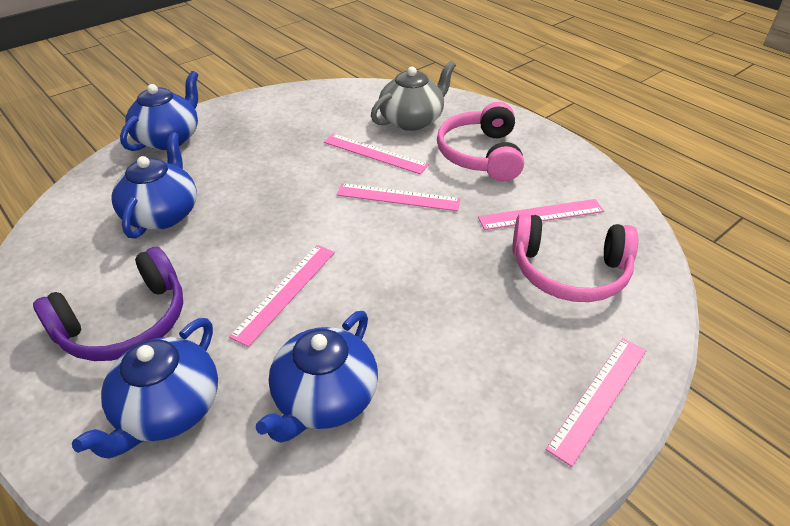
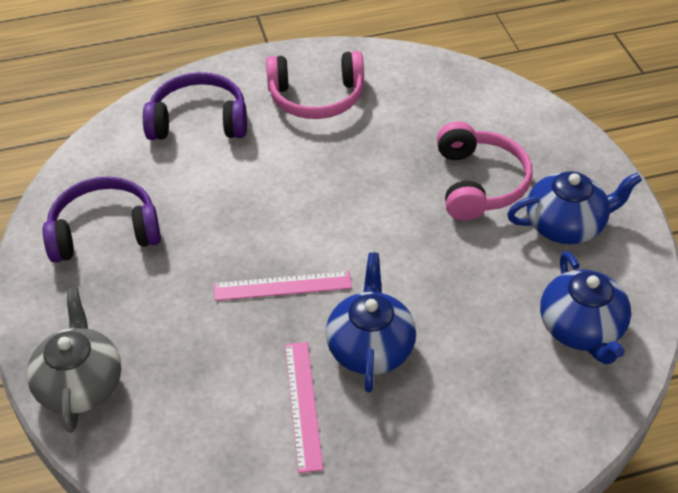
blue teapot: 4 -> 3
pink ruler: 5 -> 2
purple headphones: 1 -> 2

